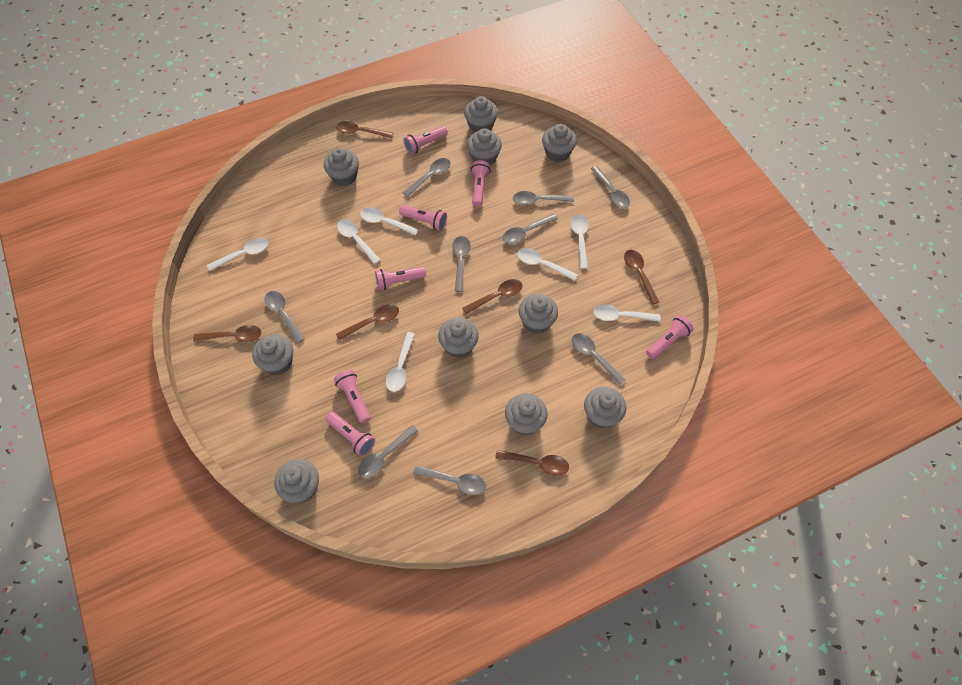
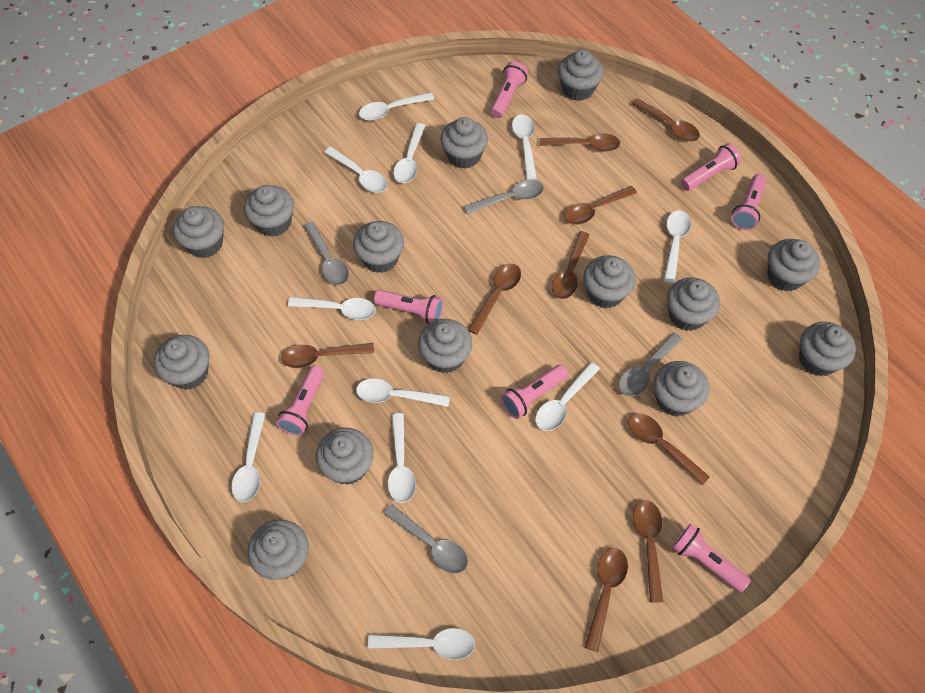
brown spoon: 6 -> 9
grey cupcake: 10 -> 14
grey spoon: 9 -> 4
white spoon: 7 -> 11

